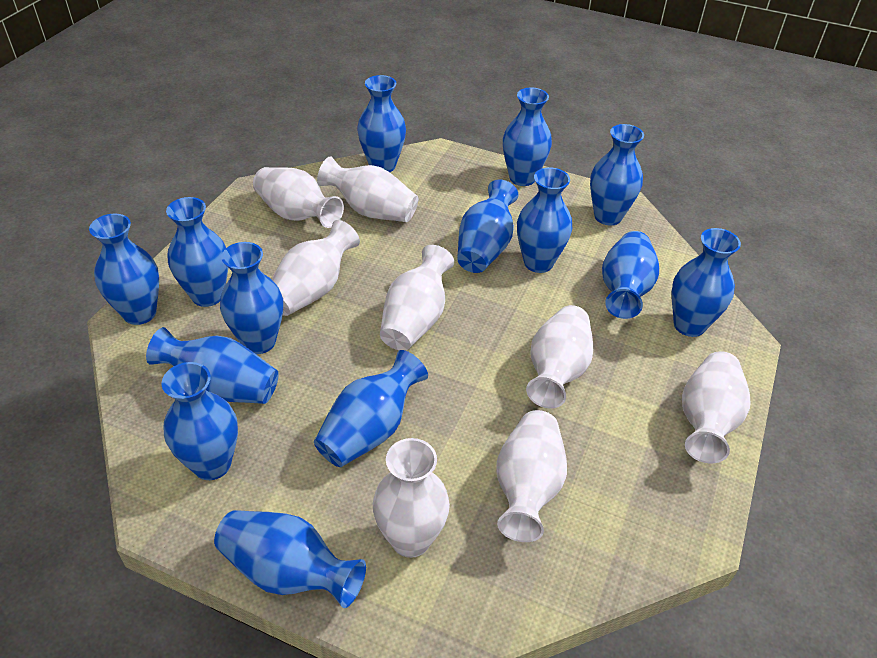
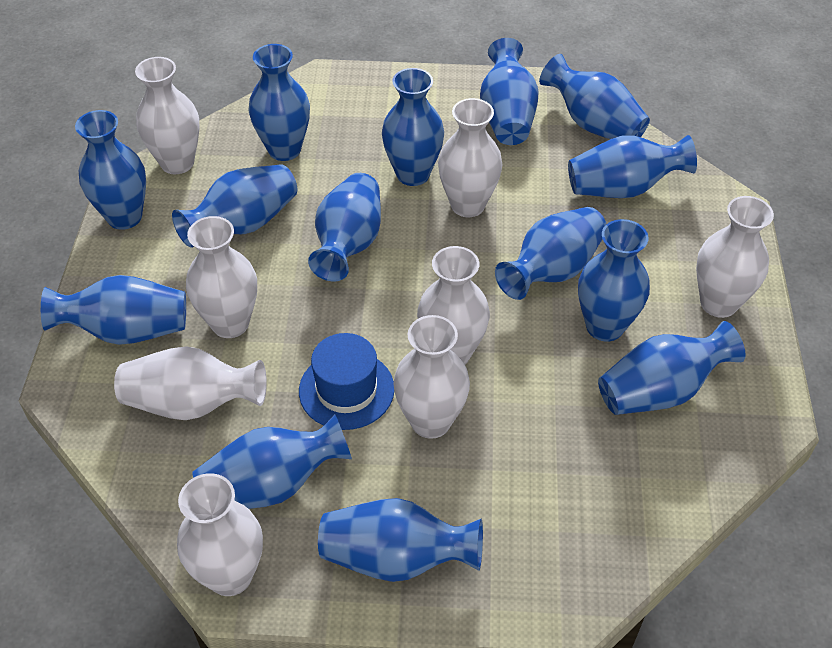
blue hat: 0 -> 1

